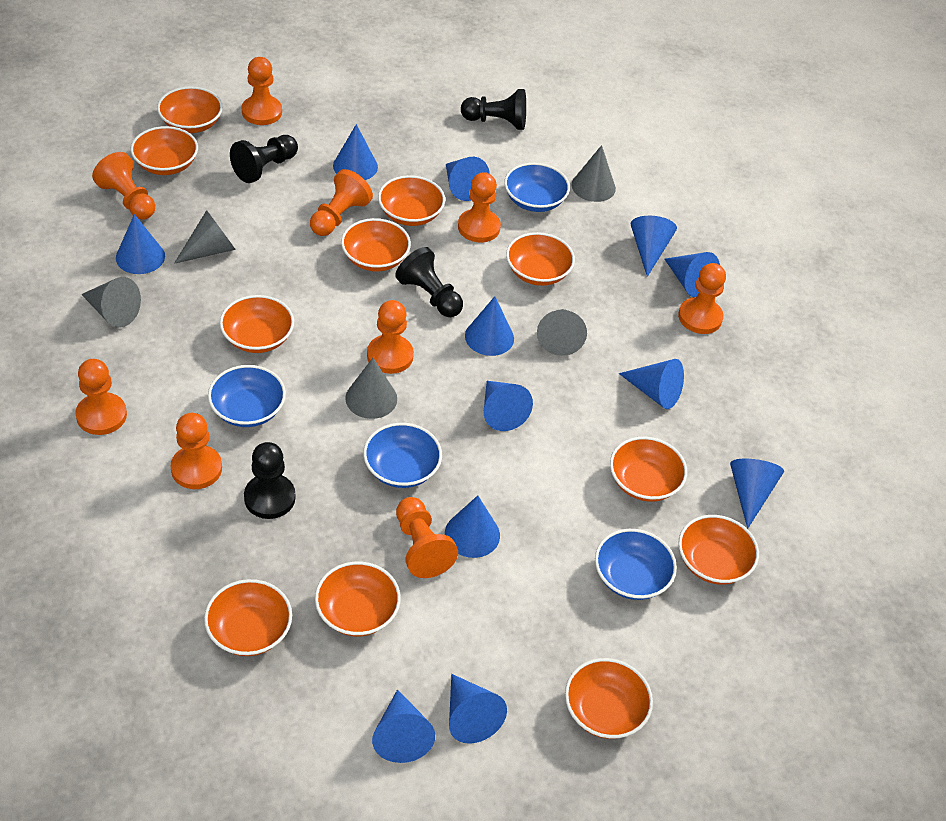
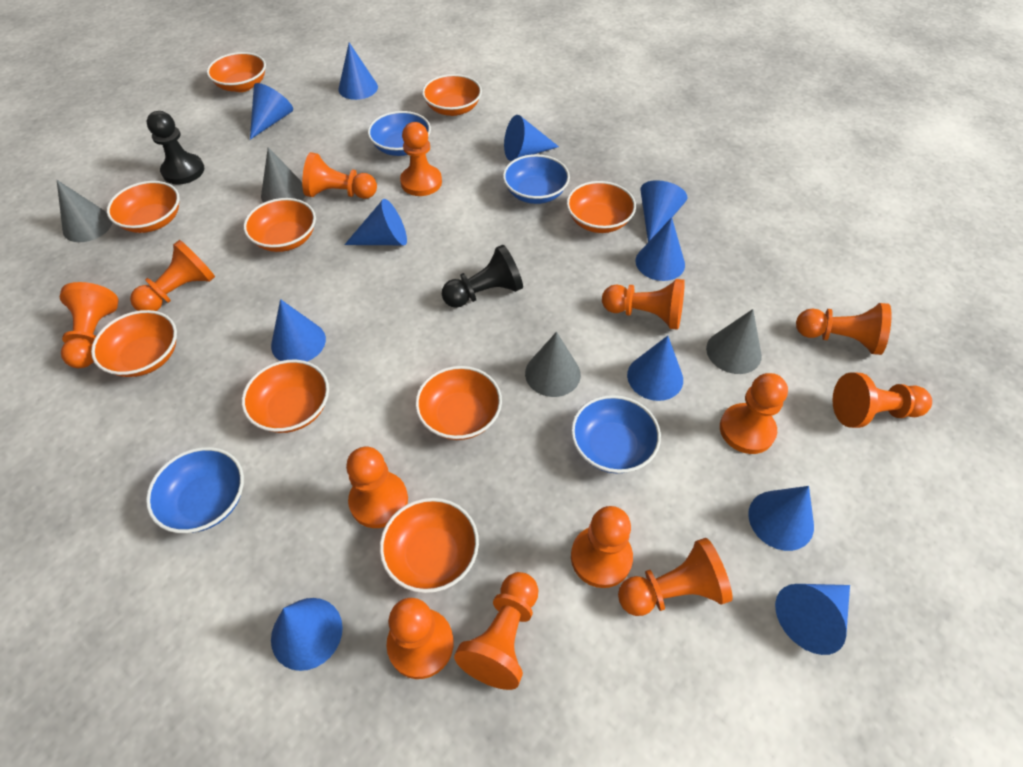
black pawn: 4 -> 2
blue cone: 12 -> 11
grey cone: 5 -> 4
orange bowl: 11 -> 9
orange pawn: 9 -> 13

